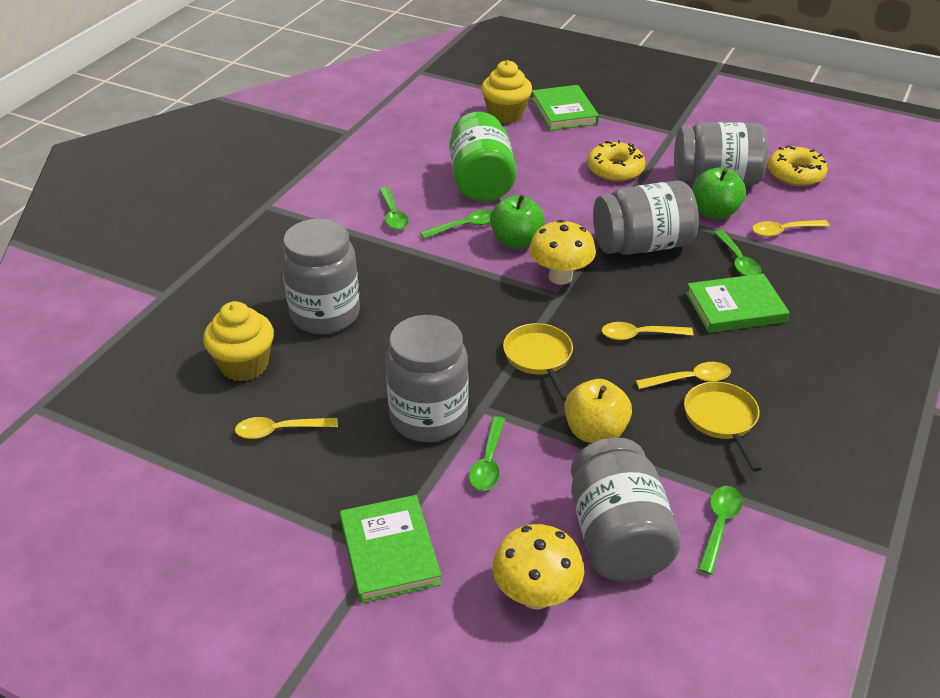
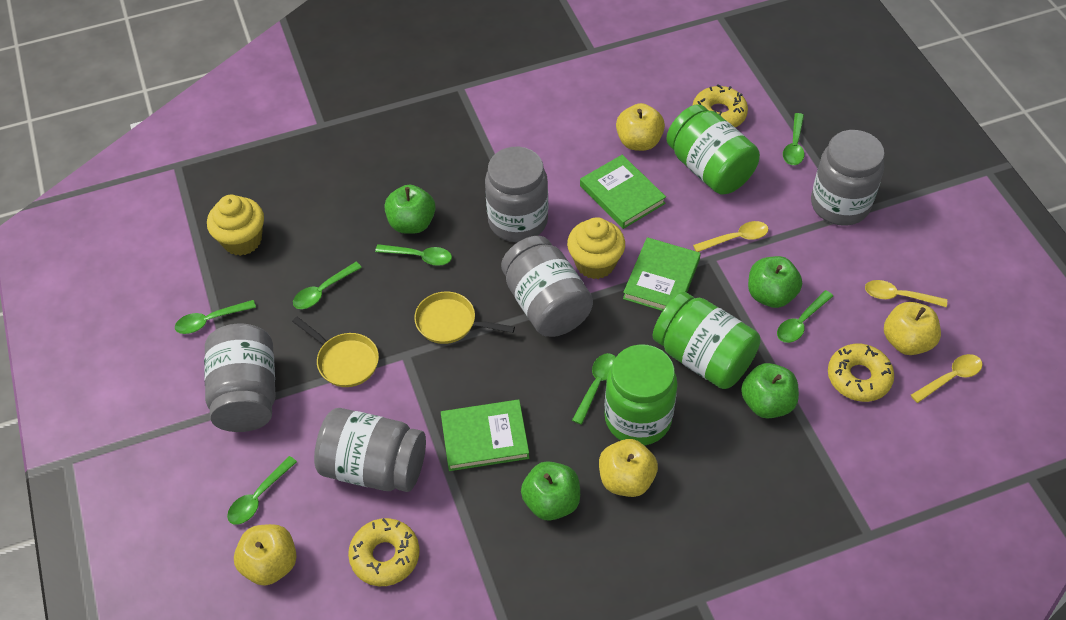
green apple: 2 -> 4
green jar: 1 -> 3
green spoon: 5 -> 7
yellow apple: 1 -> 4
yellow donut: 2 -> 3
yellow mushroom: 2 -> 0
yellow spoon: 4 -> 3

